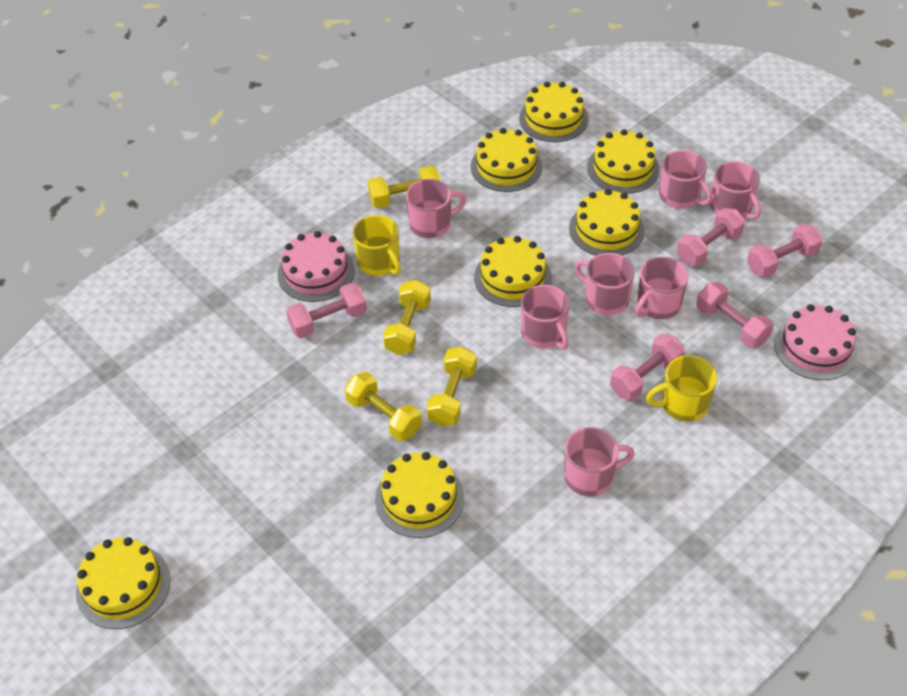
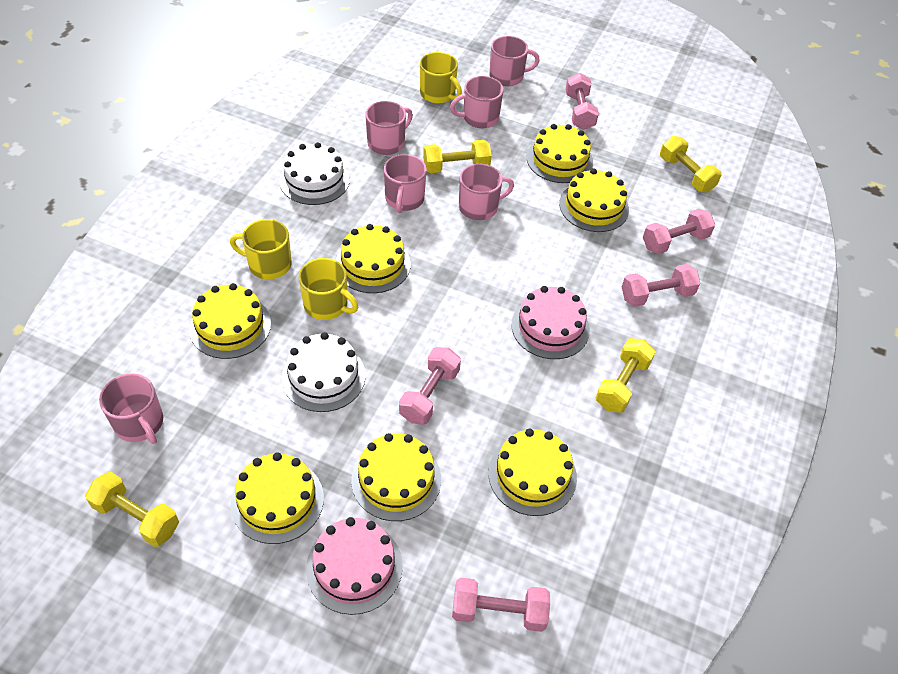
pink mug: 7 -> 6
white cake: 0 -> 2
yellow mug: 2 -> 3

